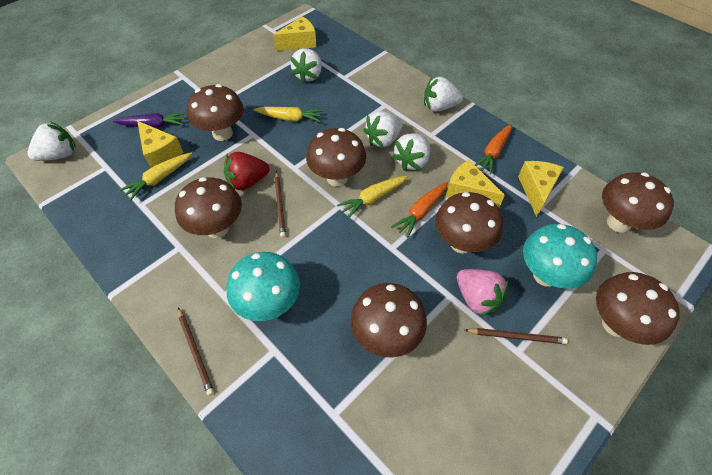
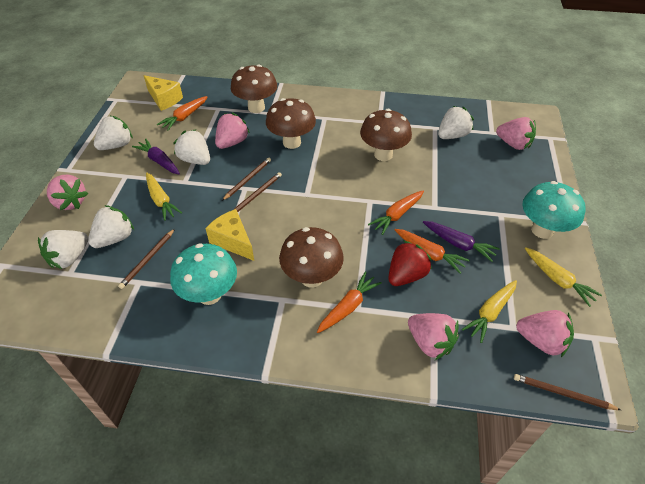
brown mushroom: 7 -> 4
brown pencil: 3 -> 4
orange carrot: 2 -> 4
pink strawberry: 1 -> 5
purple carrot: 1 -> 2
yellow cheese: 4 -> 2

